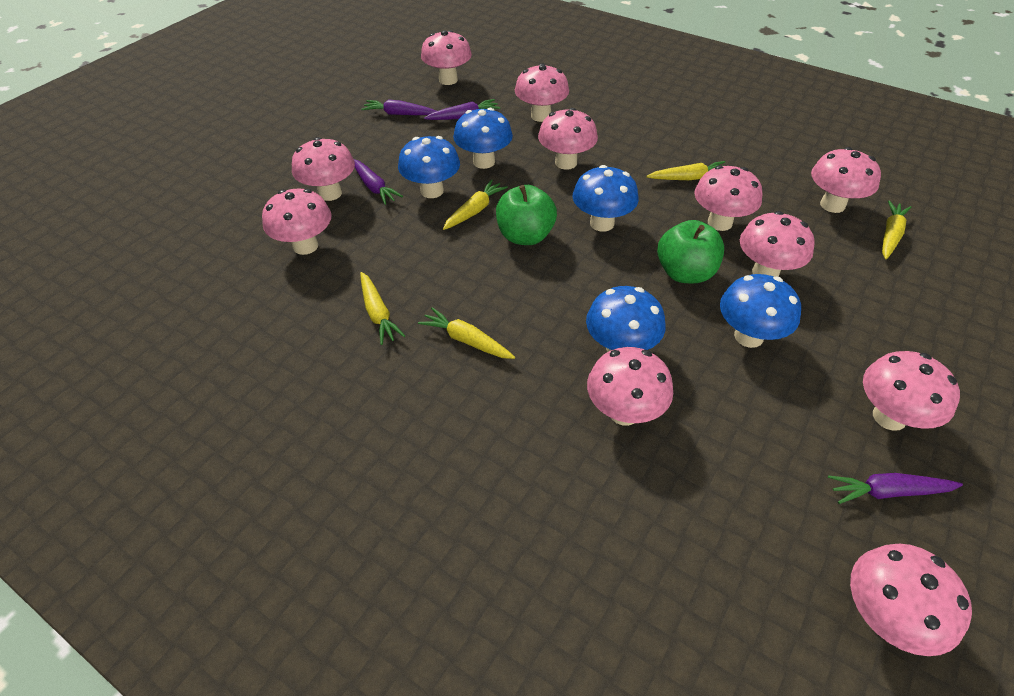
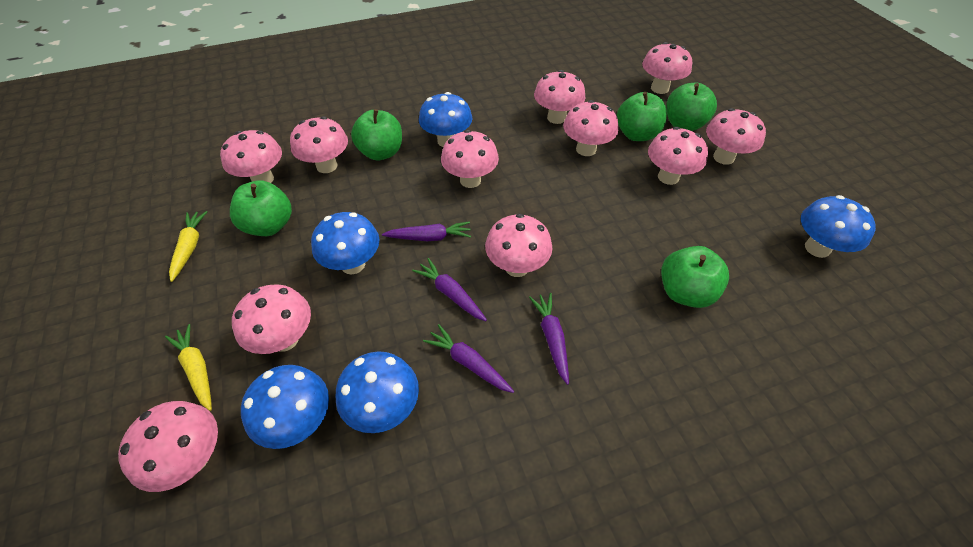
green apple: 2 -> 5
yellow carrot: 5 -> 2

